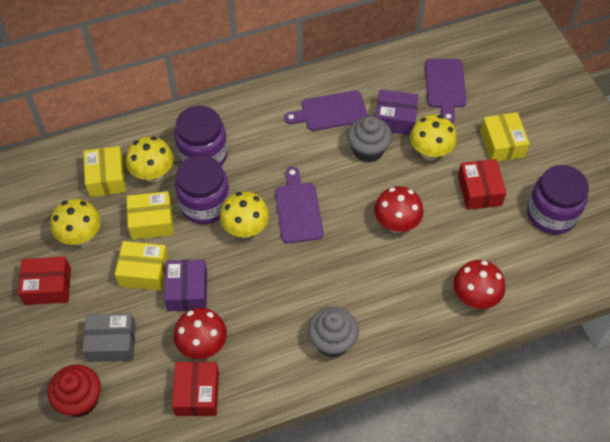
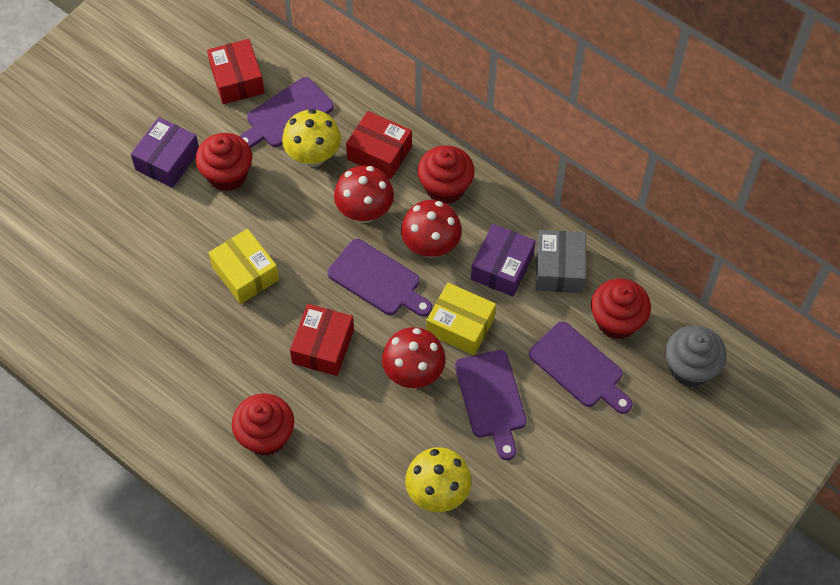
grey cupcake: 2 -> 1
purple cutting board: 3 -> 4
purple jar: 3 -> 0
red cupcake: 1 -> 4
yellow box: 4 -> 2
yellow mushroom: 4 -> 2

